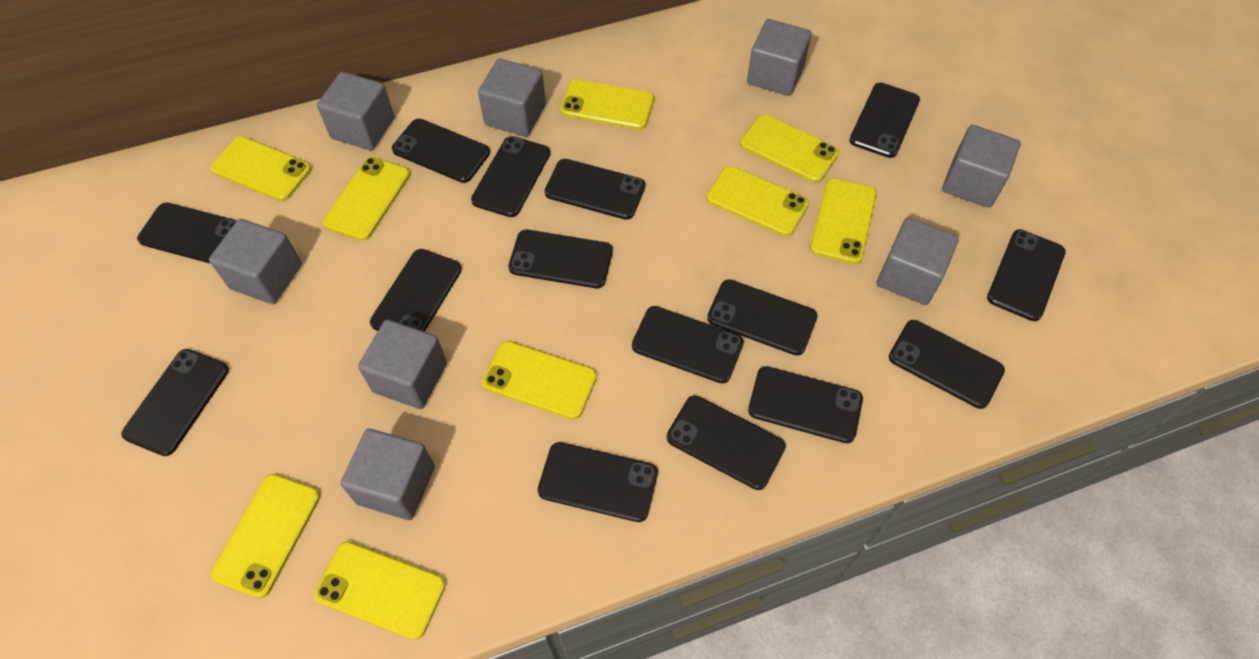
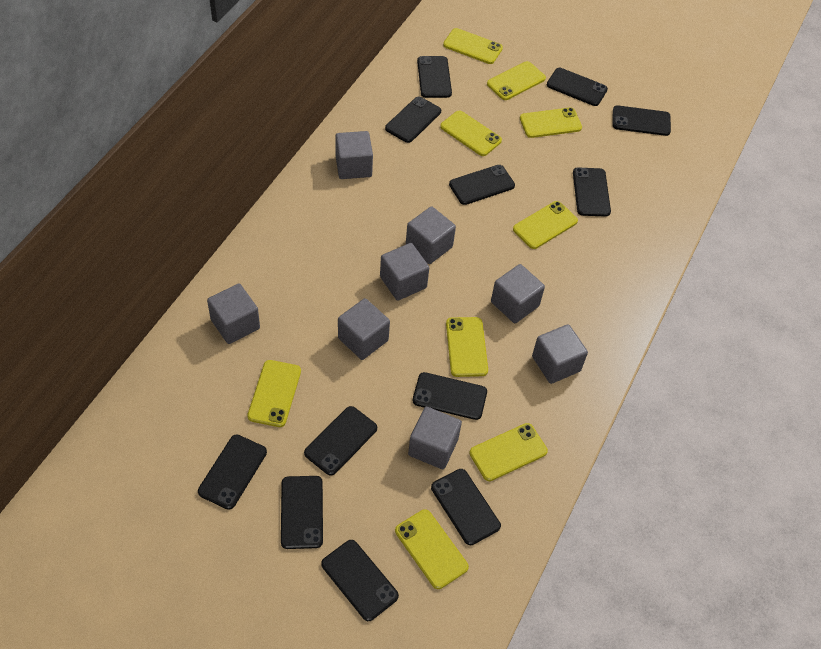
black phone: 15 -> 12

